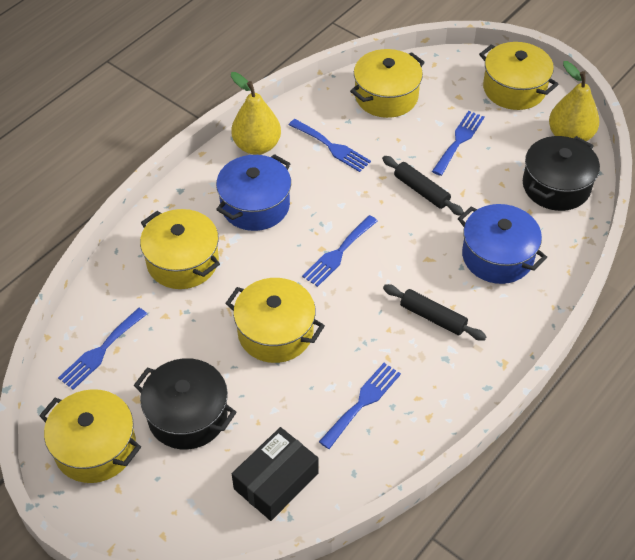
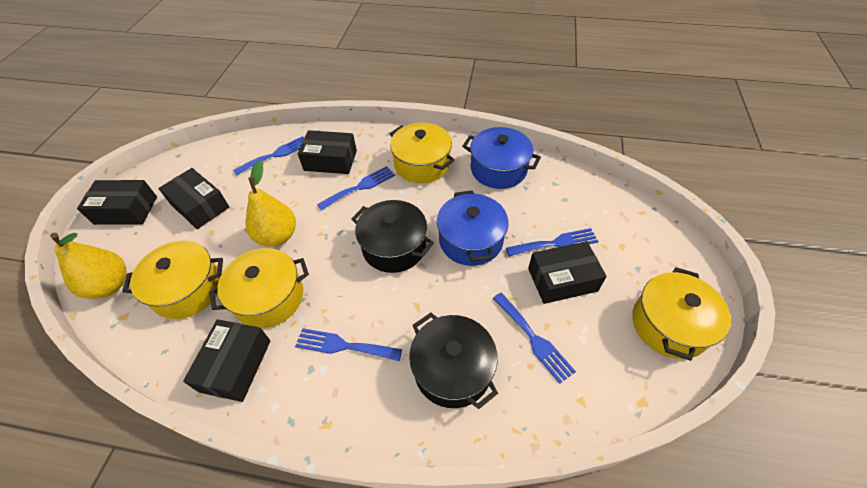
black box: 1 -> 5
black rolling pin: 2 -> 0
yellow pot: 5 -> 4

